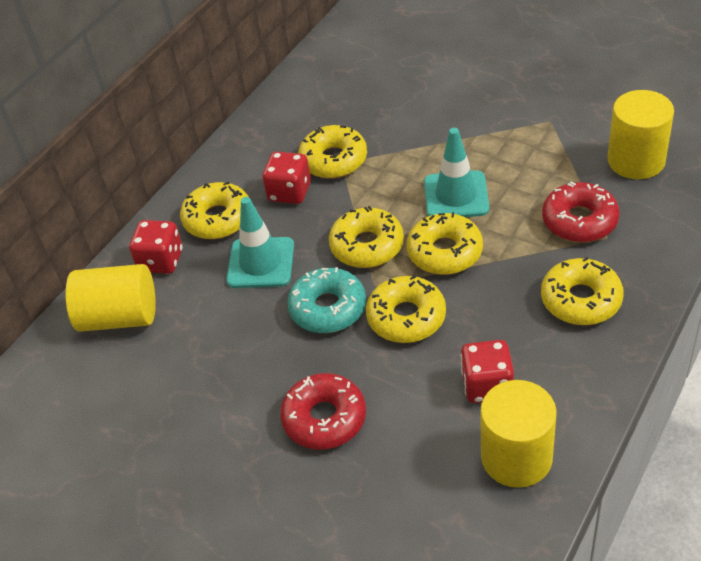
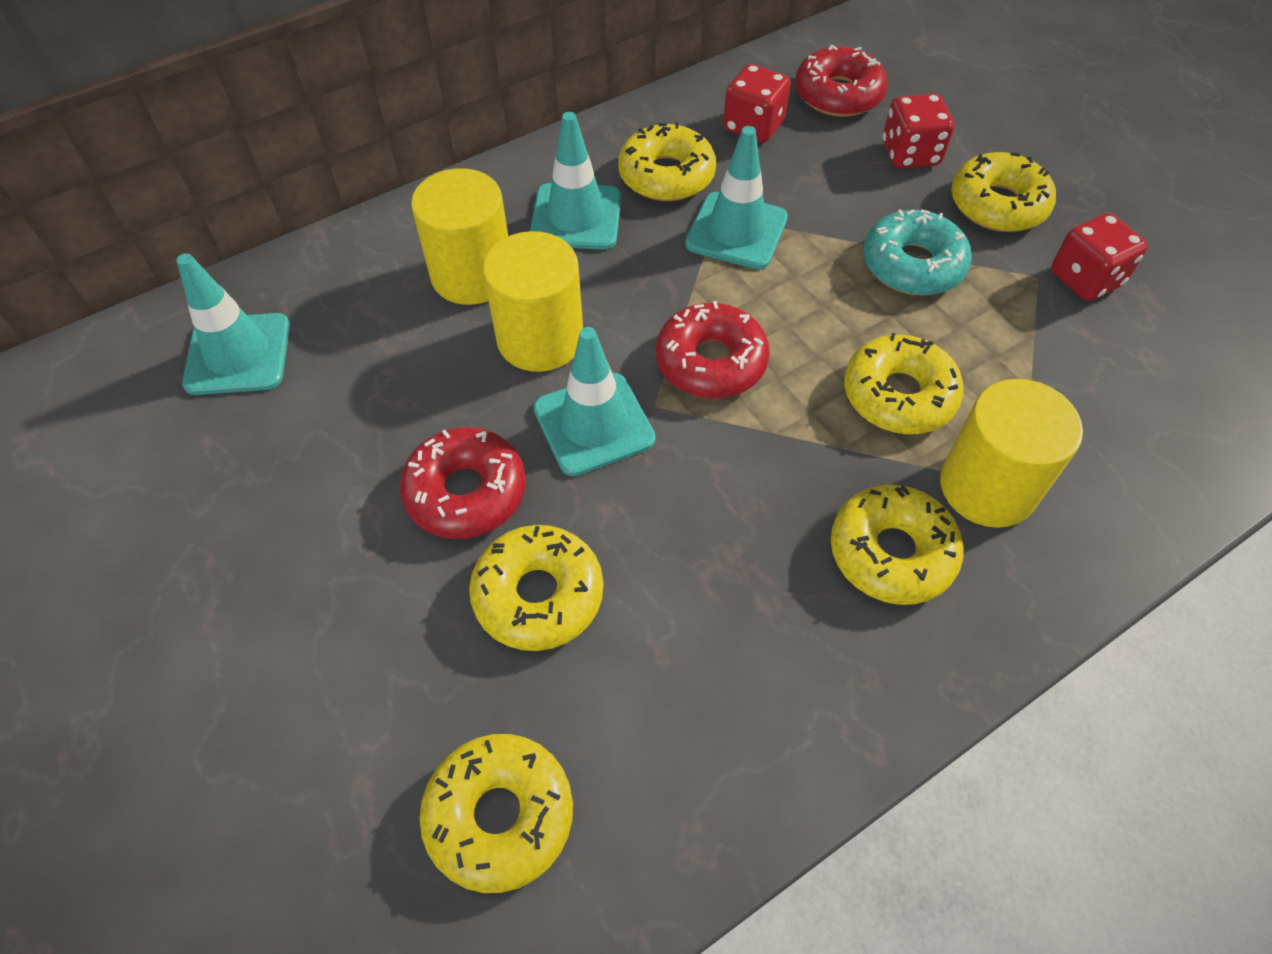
red donut: 2 -> 3
turquoise traffic cone: 2 -> 4

